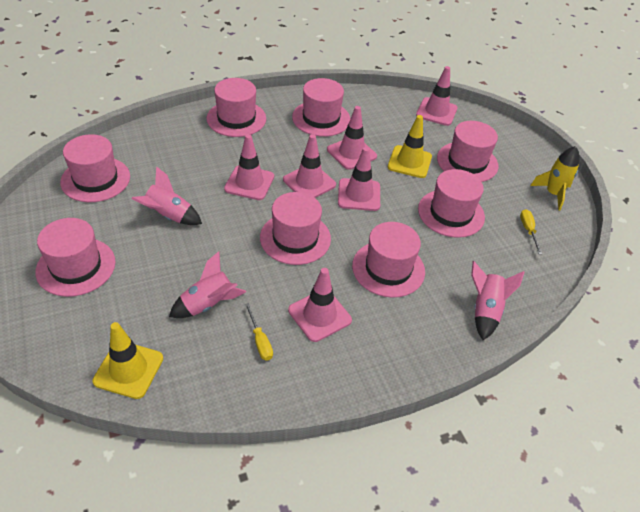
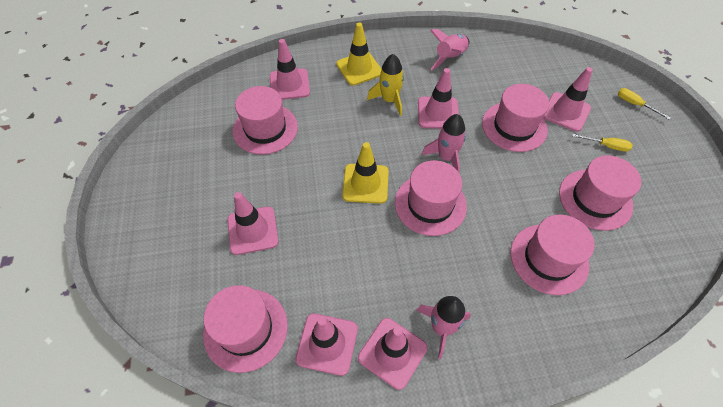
pink hat: 8 -> 6

